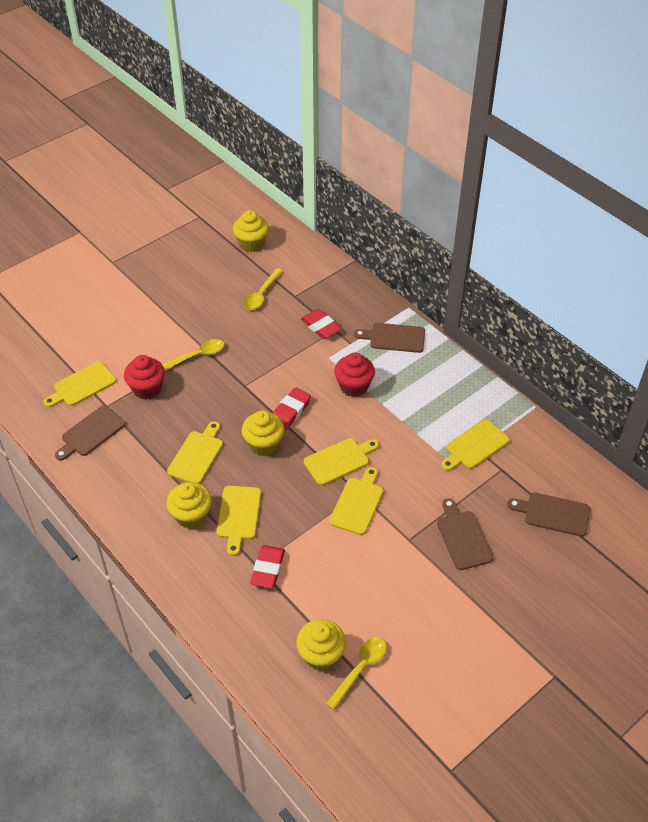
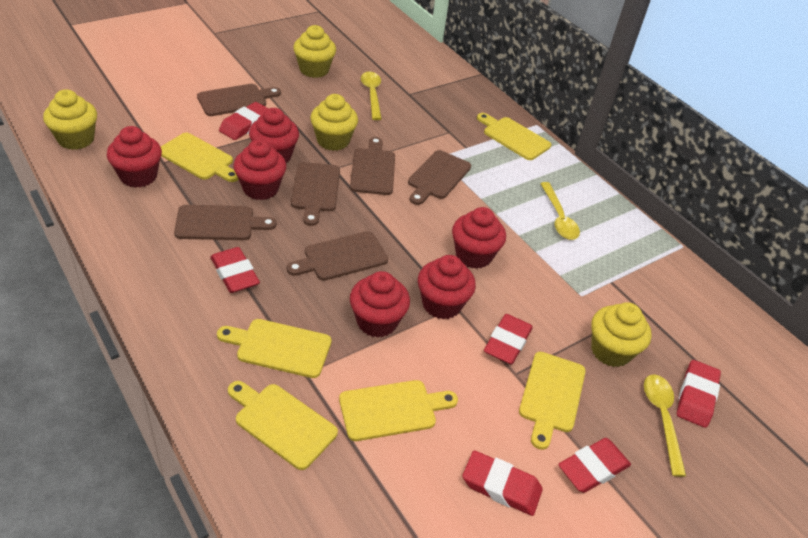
brown cutting board: 4 -> 6
red cupcake: 2 -> 6
red eraser: 3 -> 6

